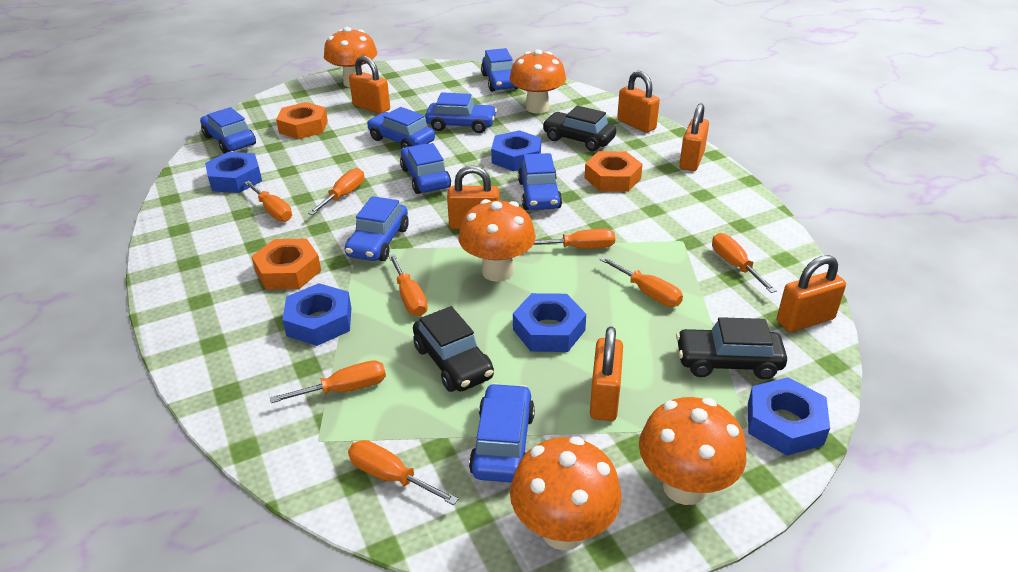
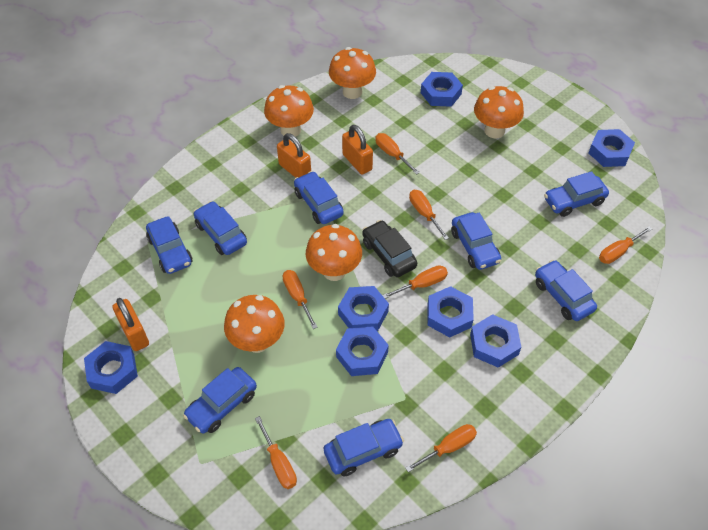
black car: 3 -> 1
blue nut: 5 -> 7
orange nut: 3 -> 0
orange padlock: 6 -> 3
orange screwdriver: 8 -> 7

